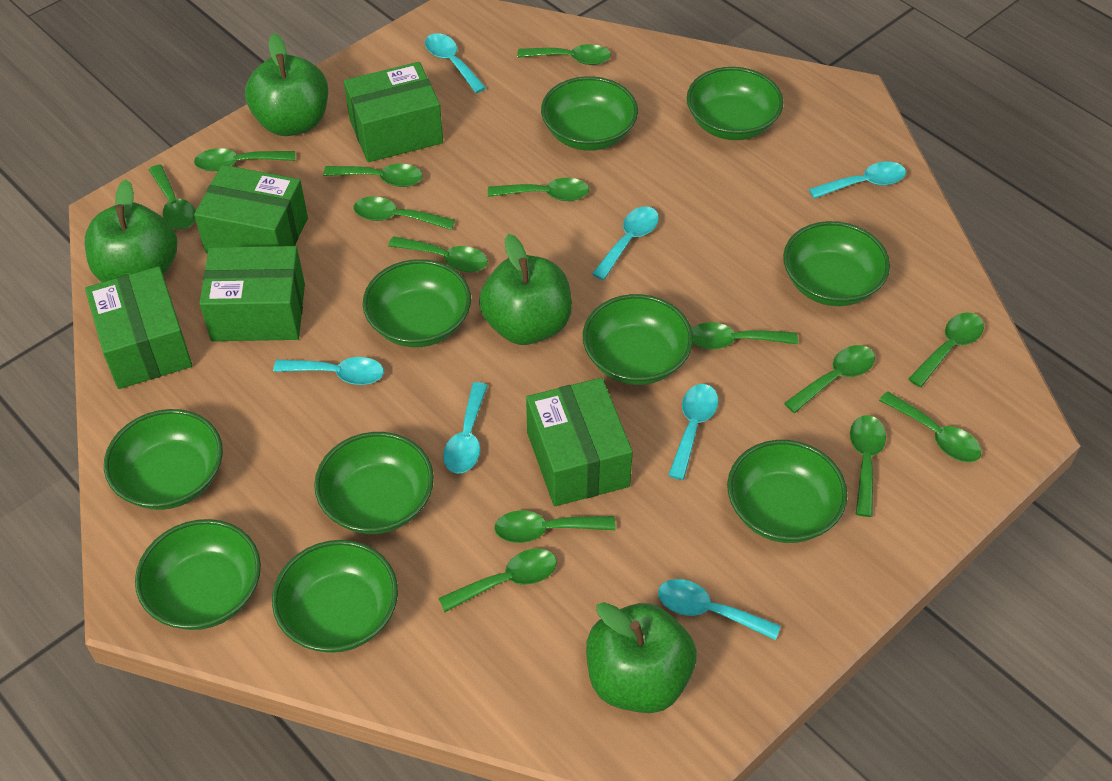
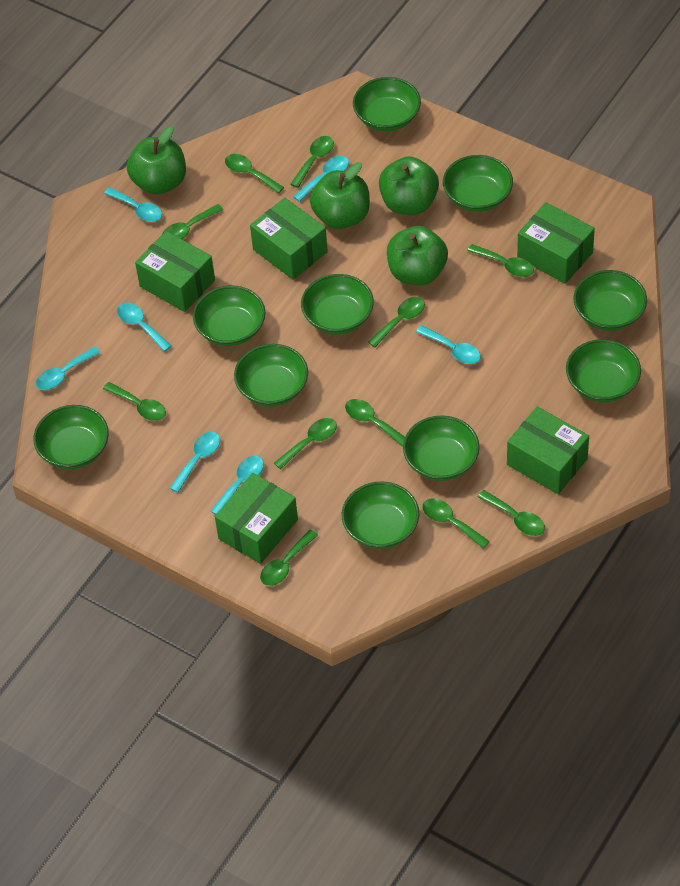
green spoon: 14 -> 11

